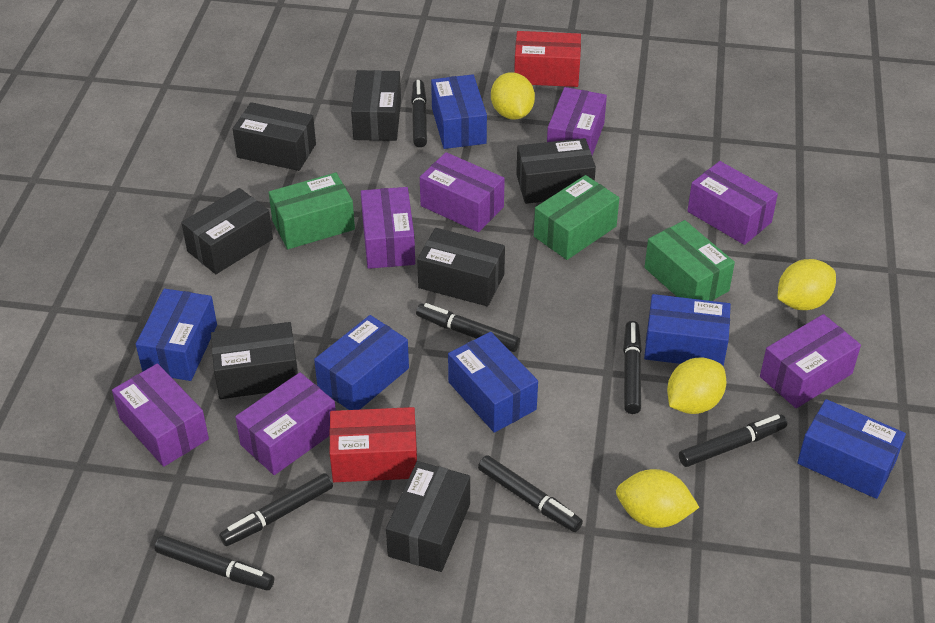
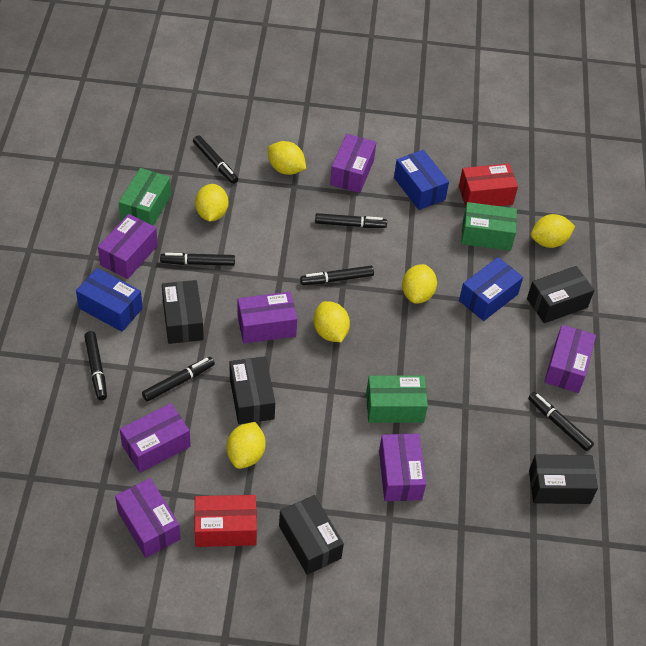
black box: 7 -> 5
blue box: 6 -> 3
yellow lemon: 4 -> 6

